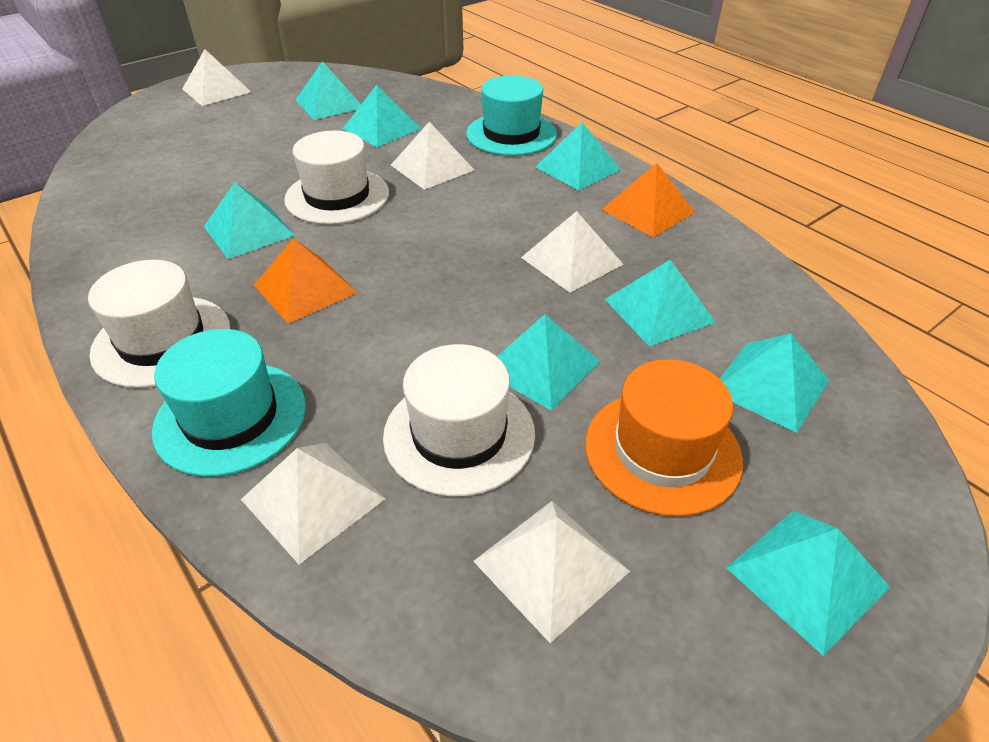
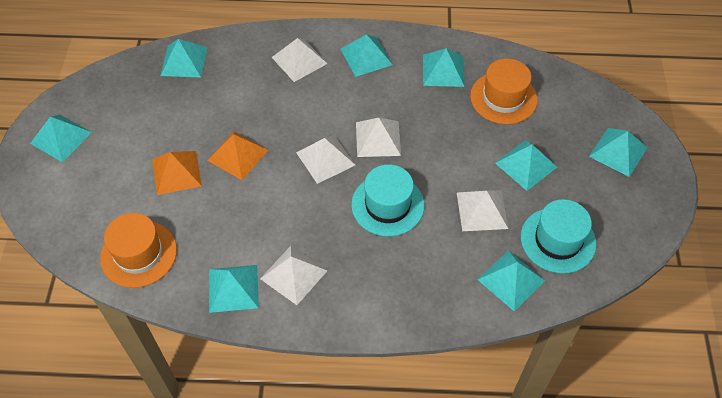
orange hat: 1 -> 2
white hat: 3 -> 0

